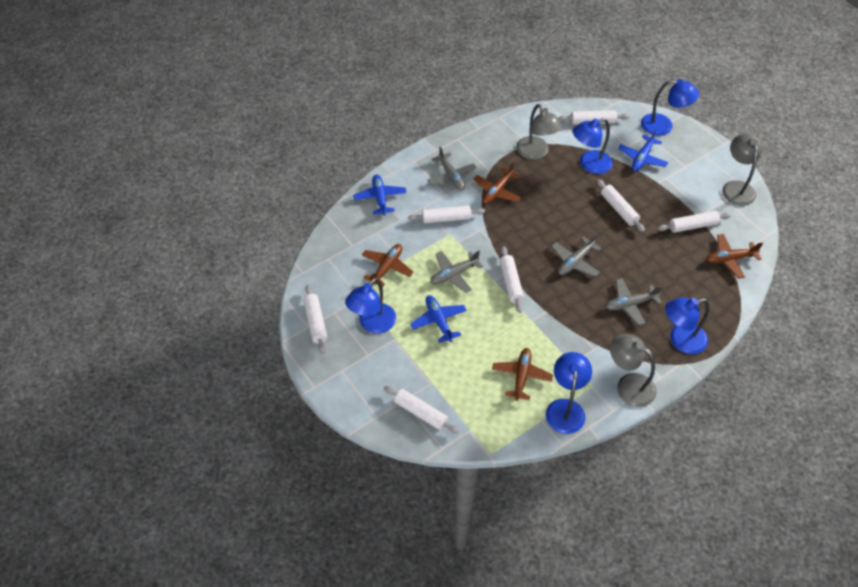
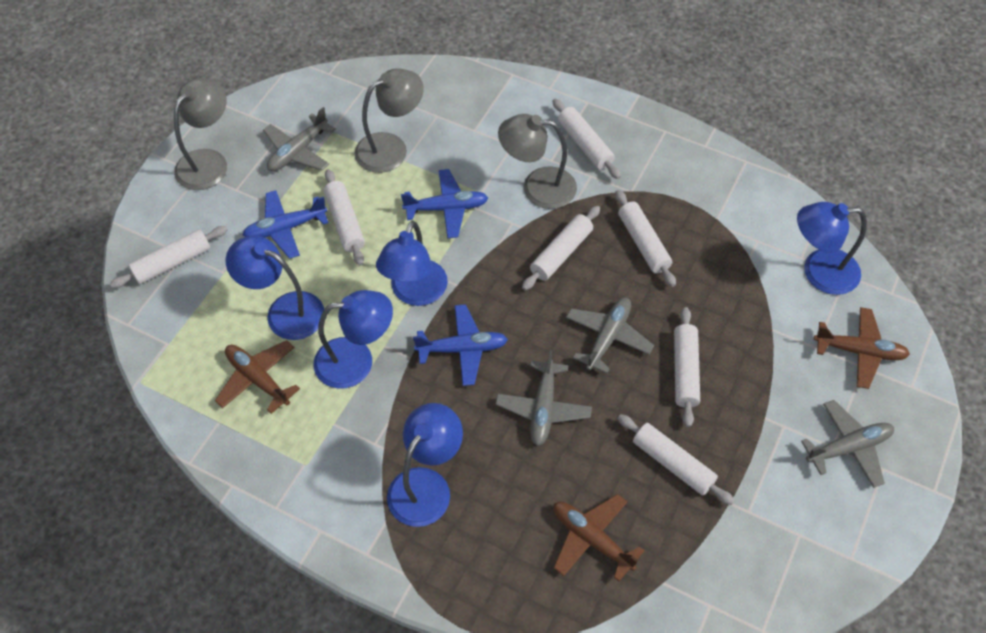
brown plane: 4 -> 3

